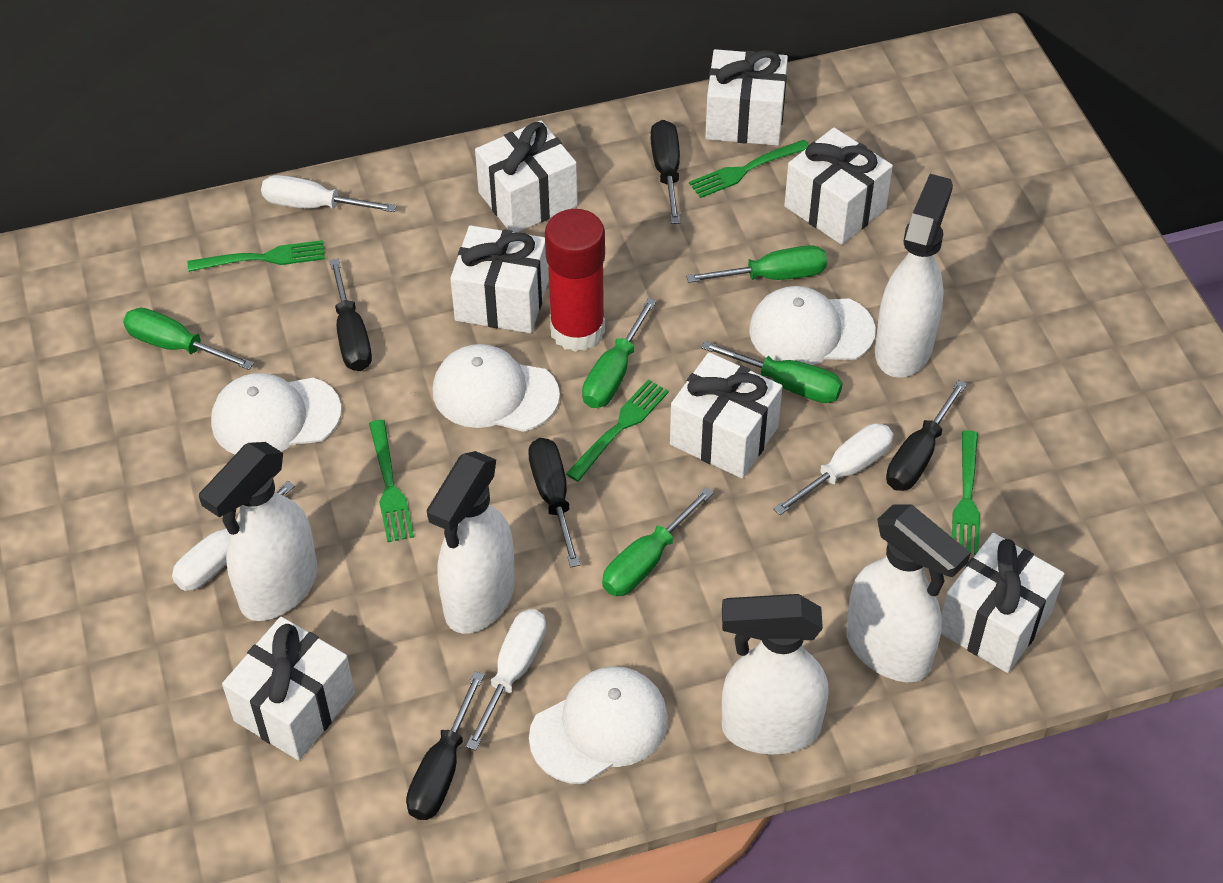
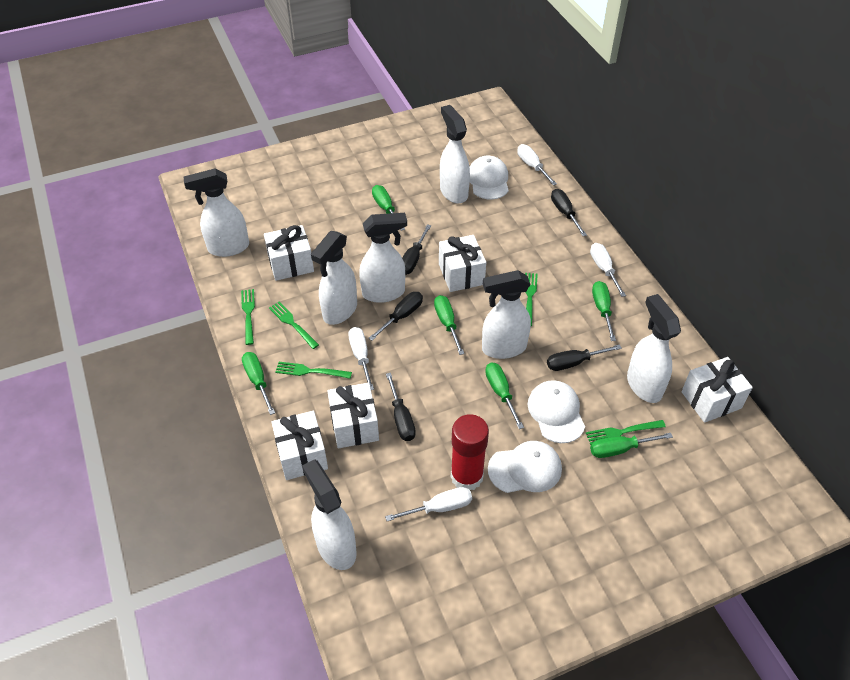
green screwdriver: 5 -> 6
white cap: 4 -> 3
white gift: 7 -> 5
white spray bottle: 5 -> 7

